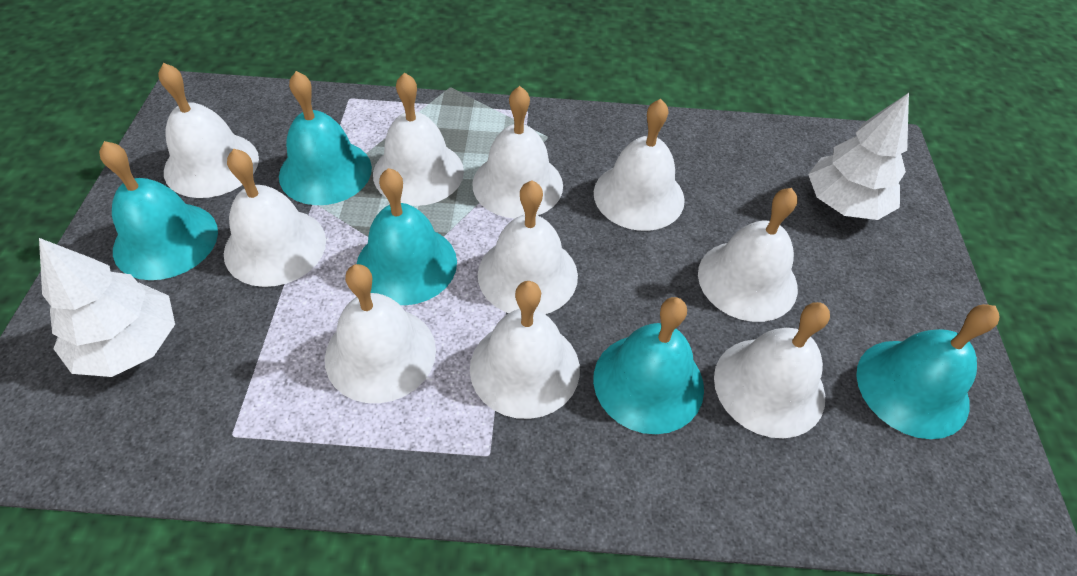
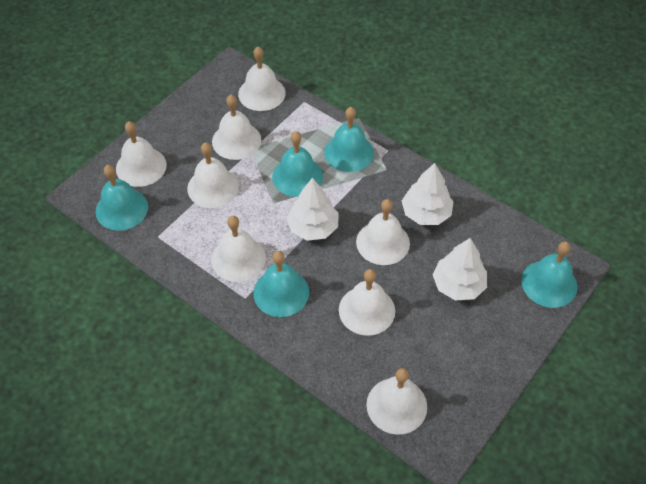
white bell: 10 -> 8
white tree: 2 -> 3

